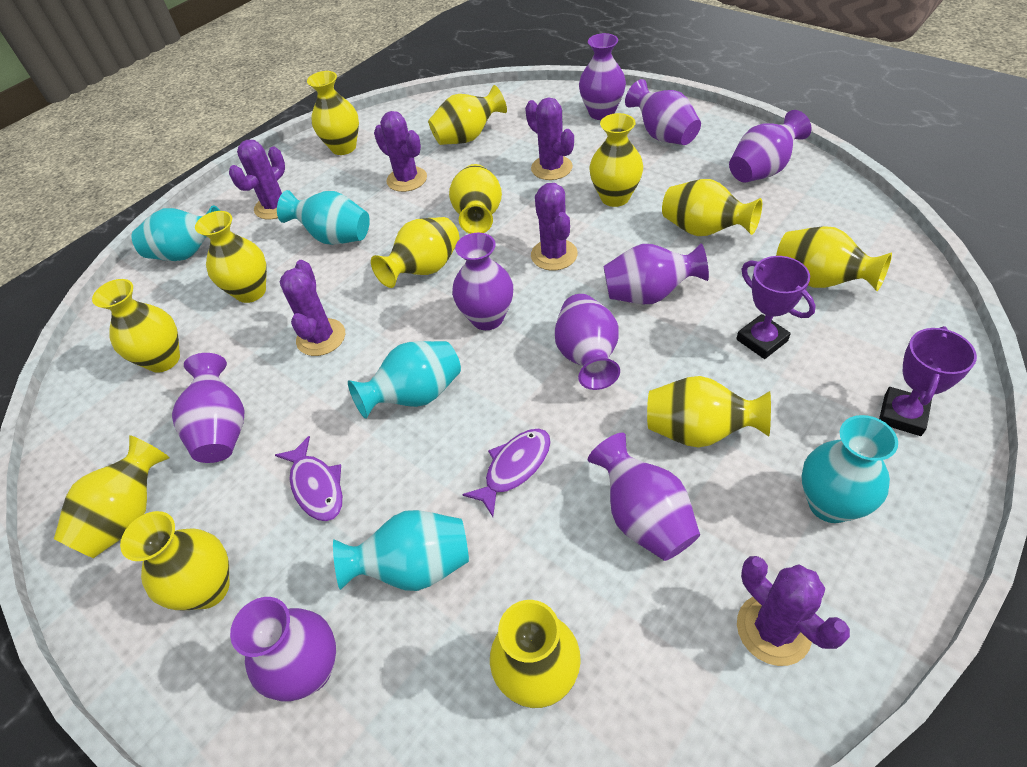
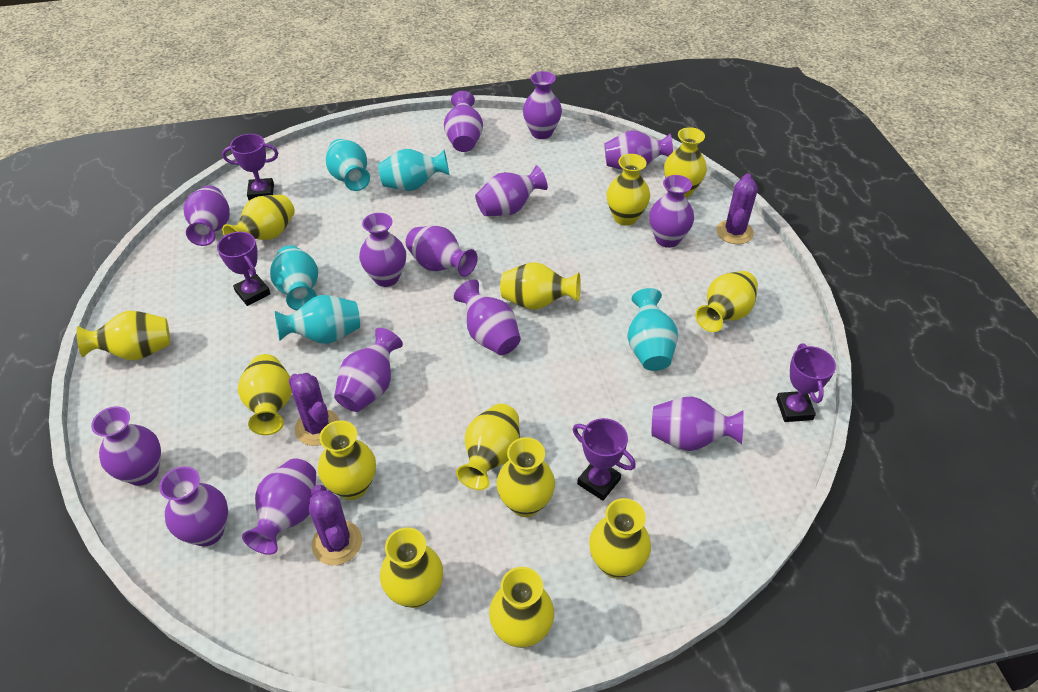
purple cactus: 6 -> 3
purple fish: 2 -> 0
purple trophy: 2 -> 4
purple vase: 9 -> 14

